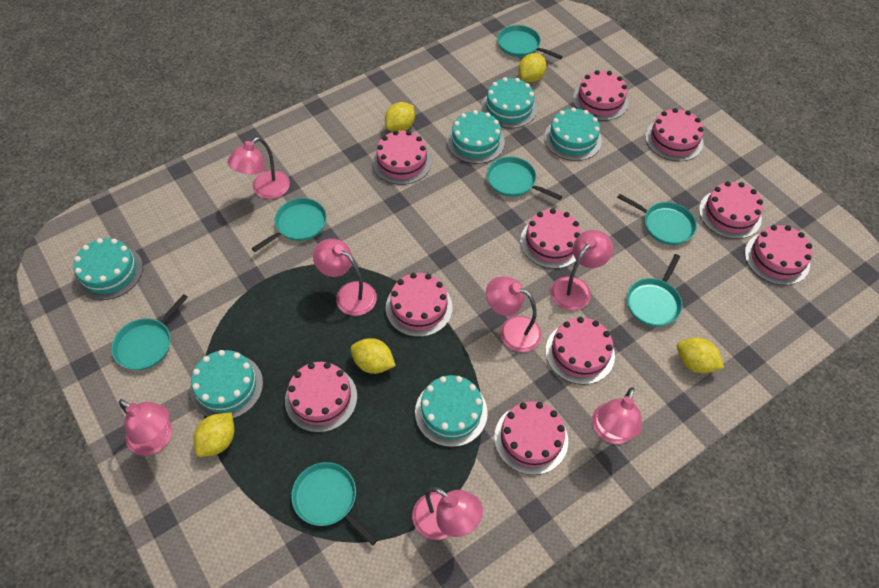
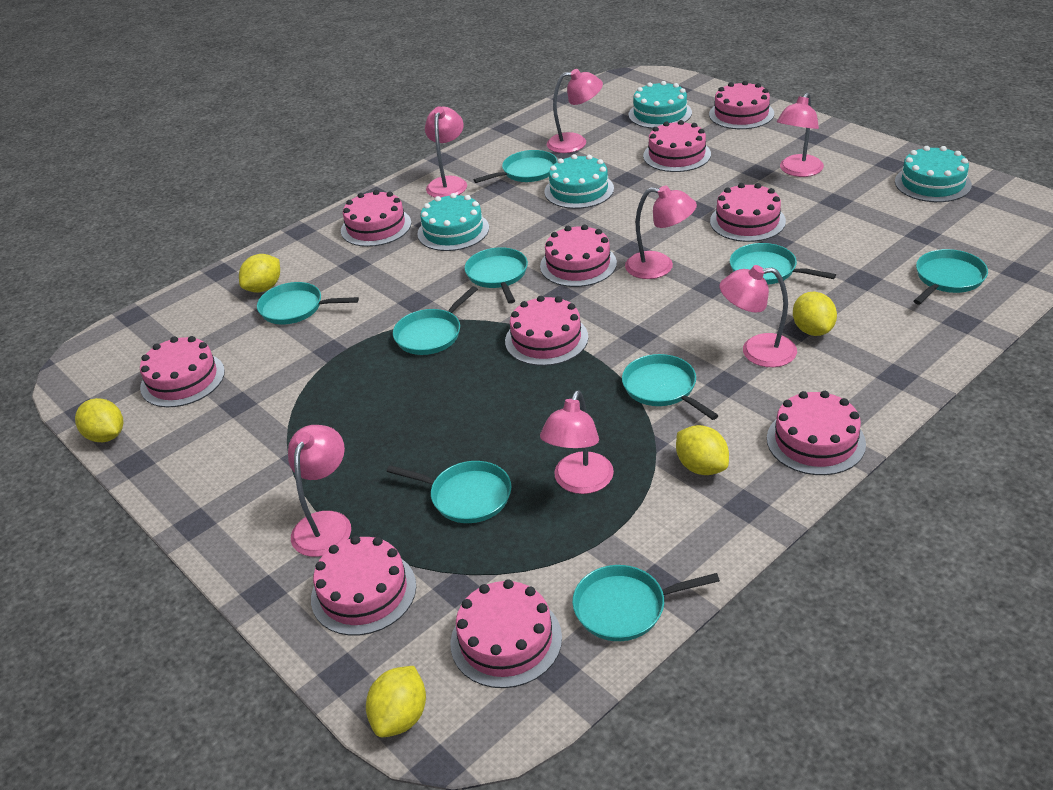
turquoise cake: 6 -> 4
turquoise pan: 7 -> 9

